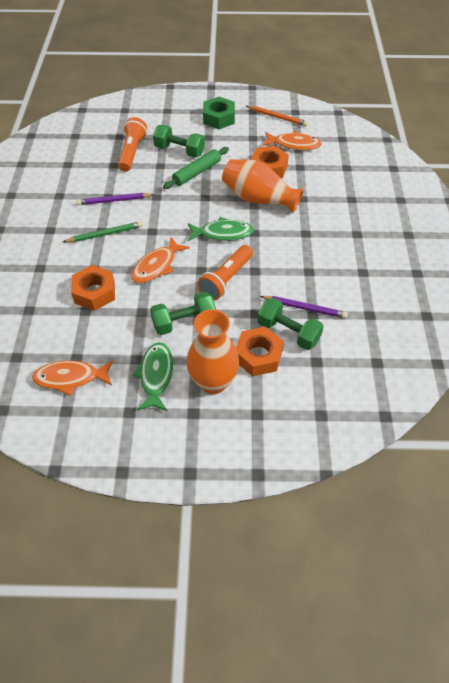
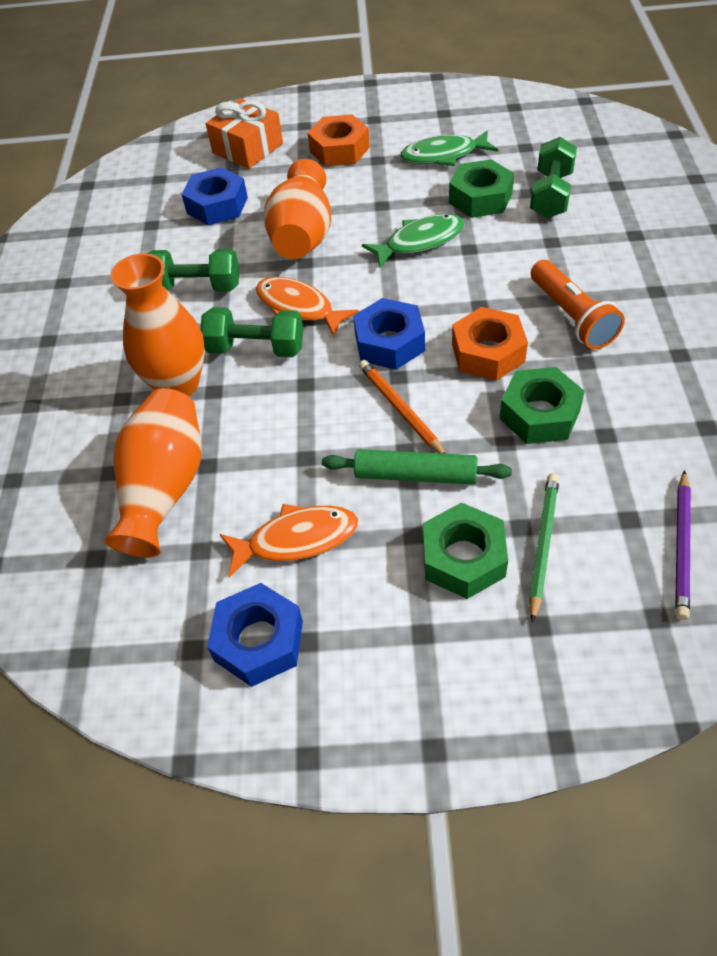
blue nut: 0 -> 3
green nut: 1 -> 3
orange fish: 3 -> 2
orange flashlight: 2 -> 1
orange gift: 0 -> 1
orange nut: 3 -> 2
orange vase: 2 -> 3
purple pencil: 2 -> 1

